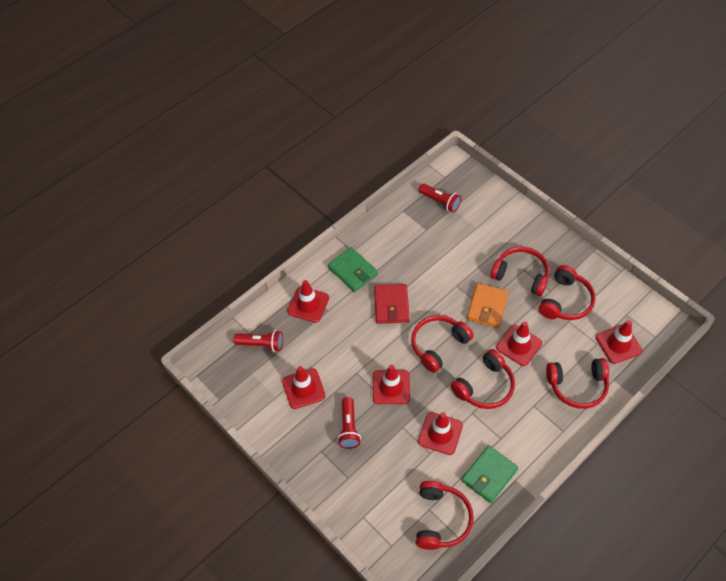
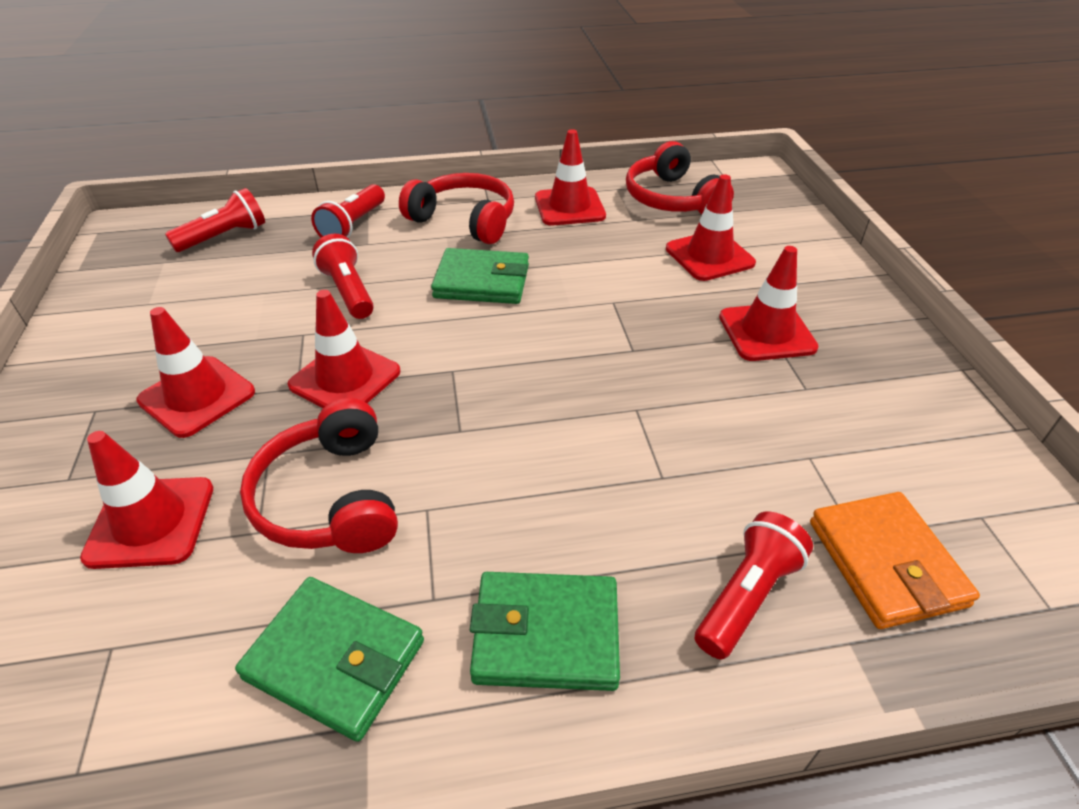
green wallet: 2 -> 3
red flashlight: 3 -> 4
red headphones: 6 -> 3
red wallet: 1 -> 0

